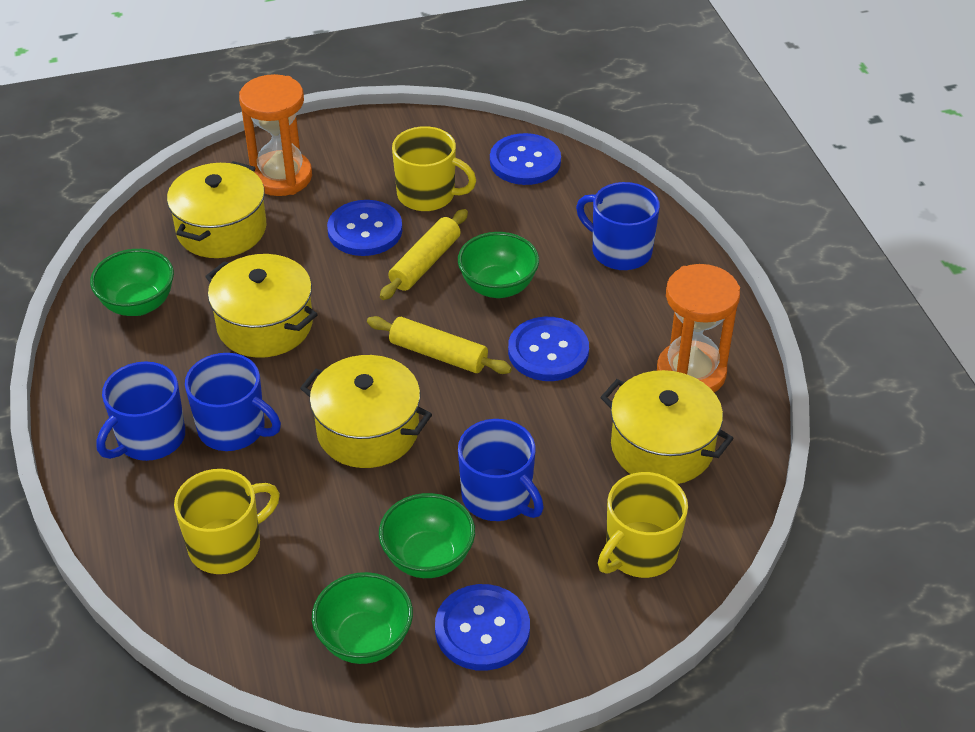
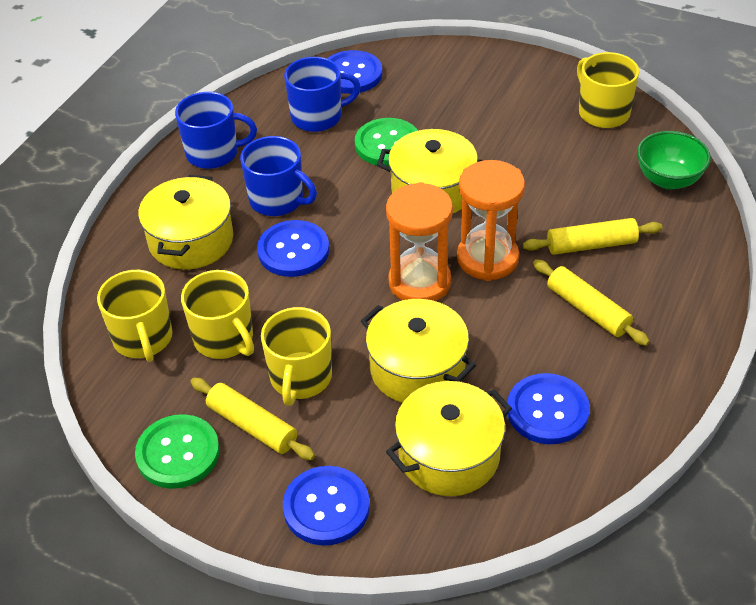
blue mug: 4 -> 3
green bowl: 4 -> 1
green button: 0 -> 2
yellow mug: 3 -> 4
yellow rolling pin: 2 -> 3

